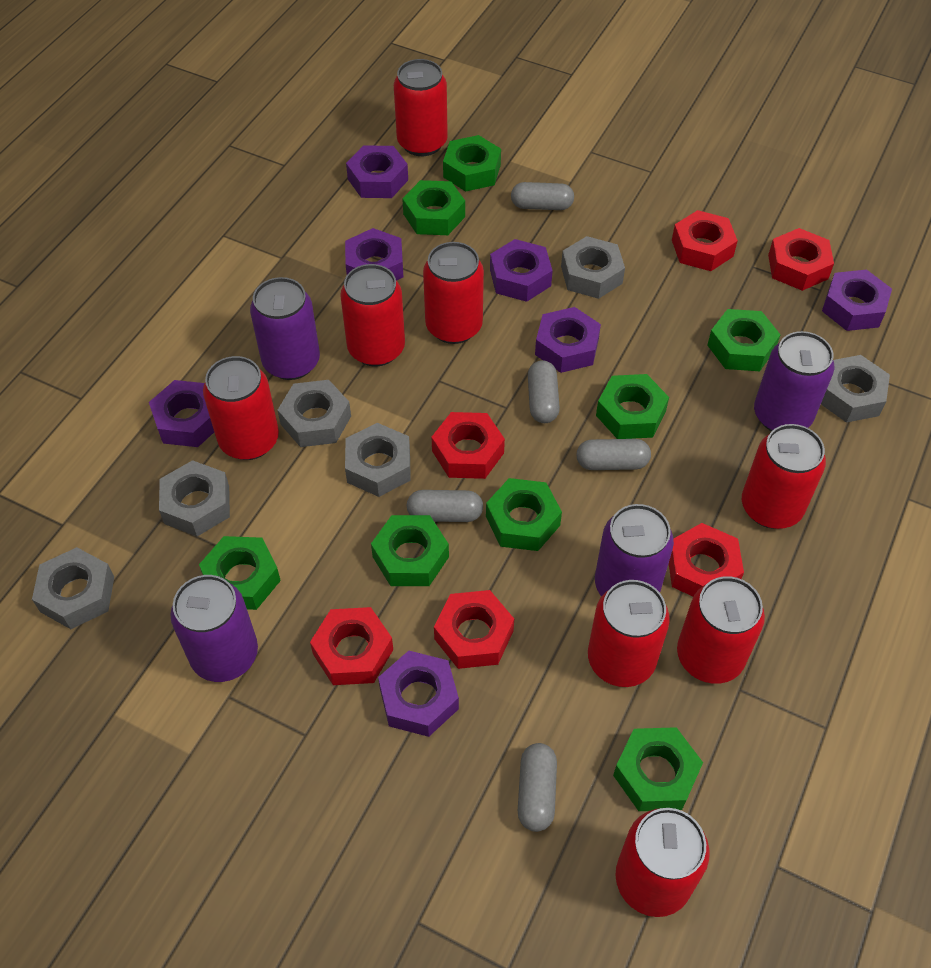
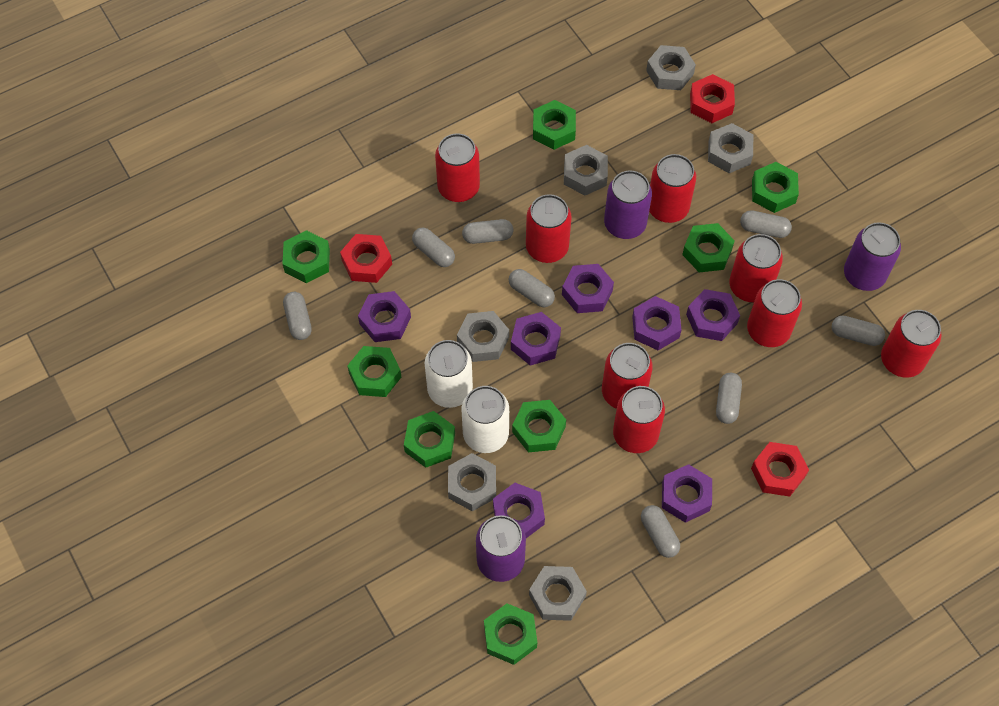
grey capsule: 5 -> 8
purple can: 4 -> 3
red nut: 6 -> 3
white can: 0 -> 2

